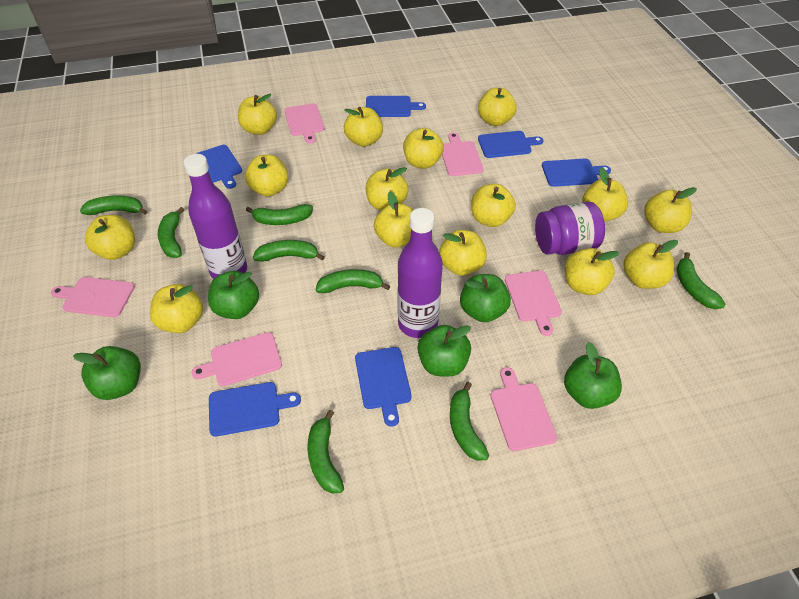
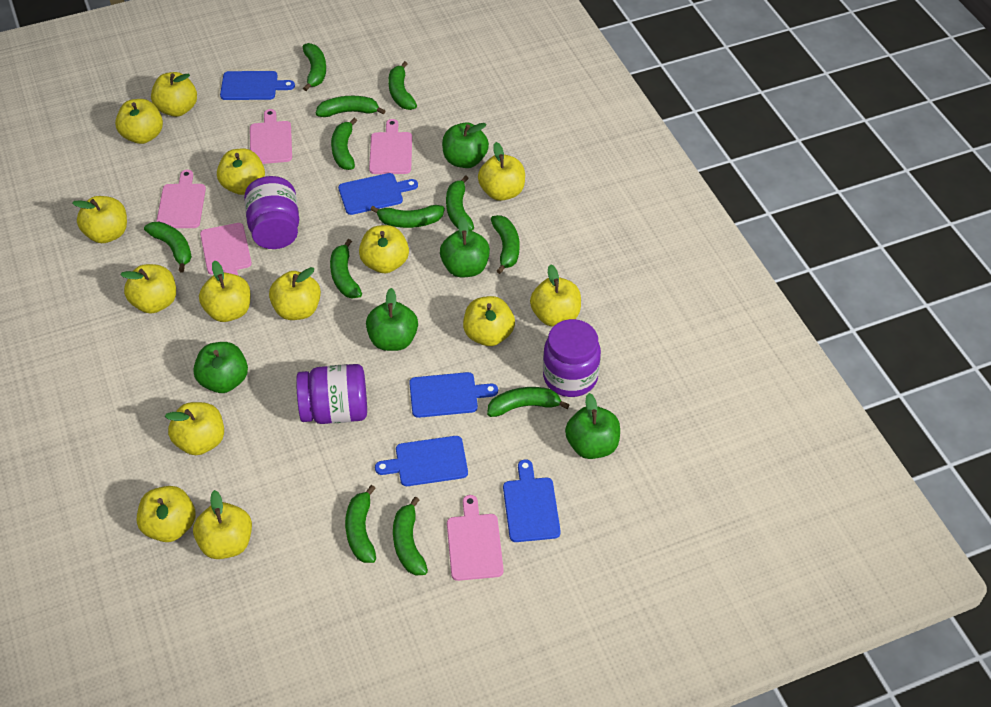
blue cutting board: 6 -> 5
green banana: 8 -> 12
pink cutting board: 6 -> 5
purple bottle: 2 -> 0
purple jar: 1 -> 3
yellow apple: 15 -> 14

